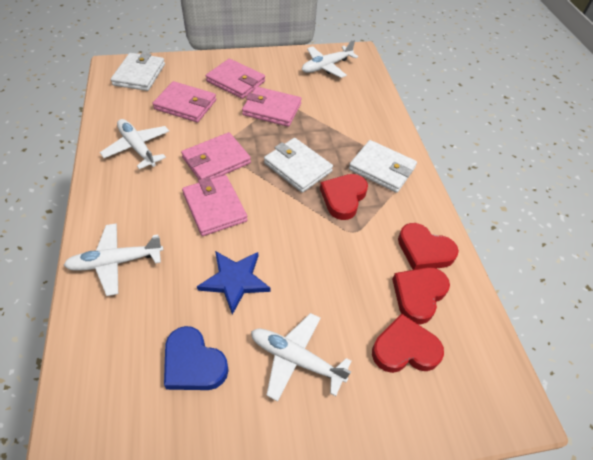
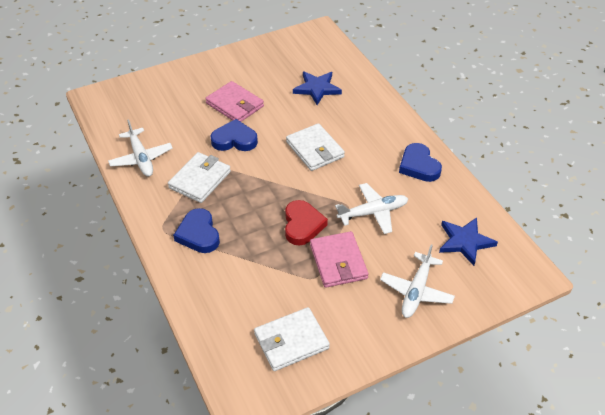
blue heart: 1 -> 3
blue star: 1 -> 2
pink wallet: 5 -> 2
red heart: 4 -> 1
white plane: 4 -> 3

